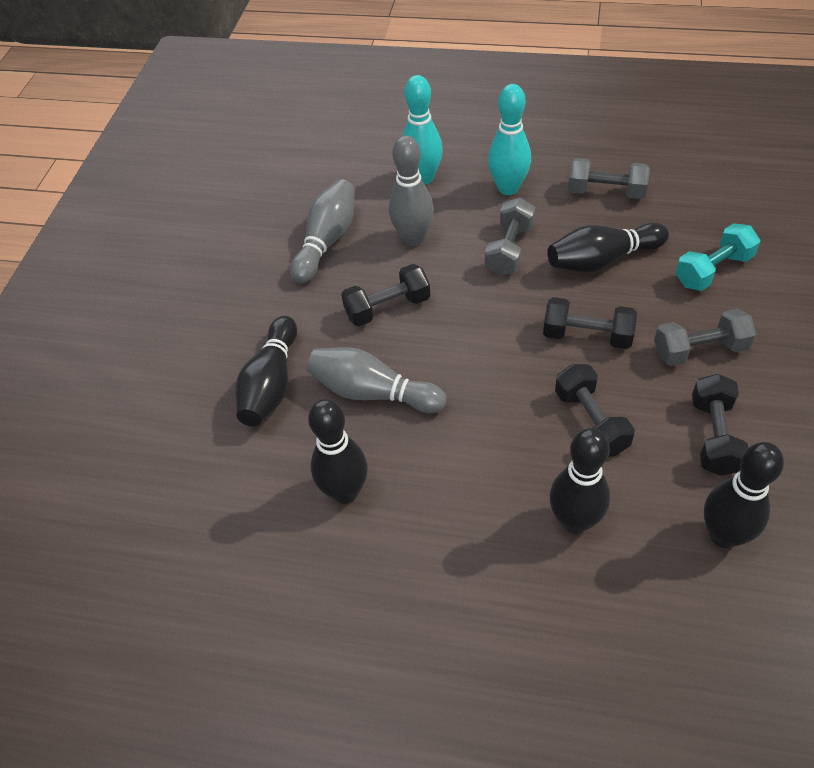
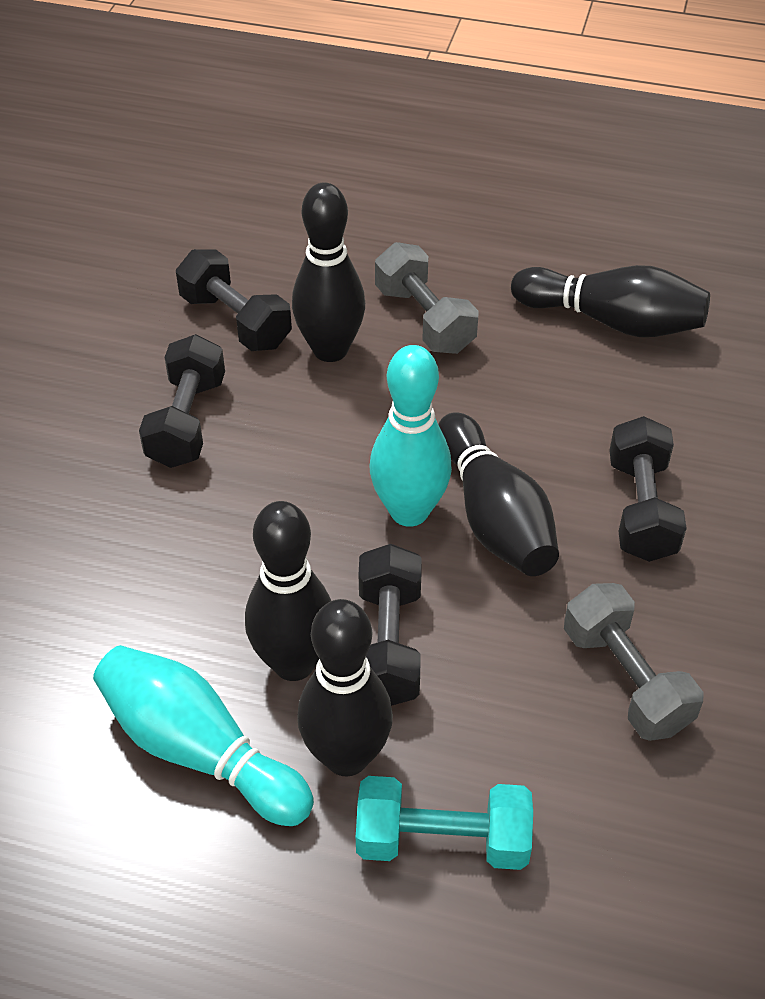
grey bowling pin: 3 -> 0
grey dumbbell: 3 -> 2

